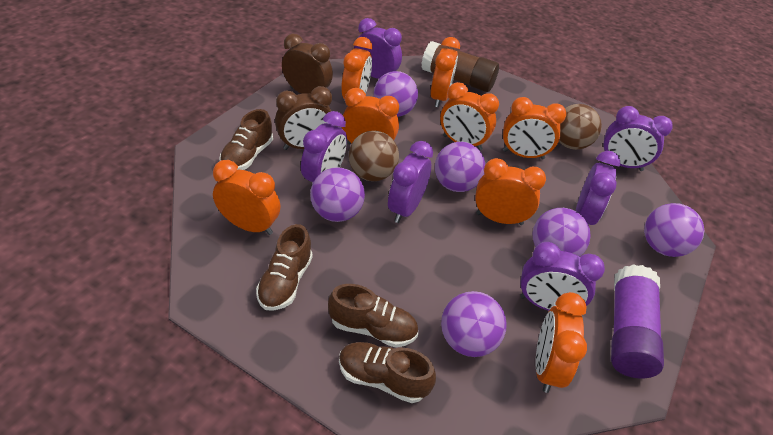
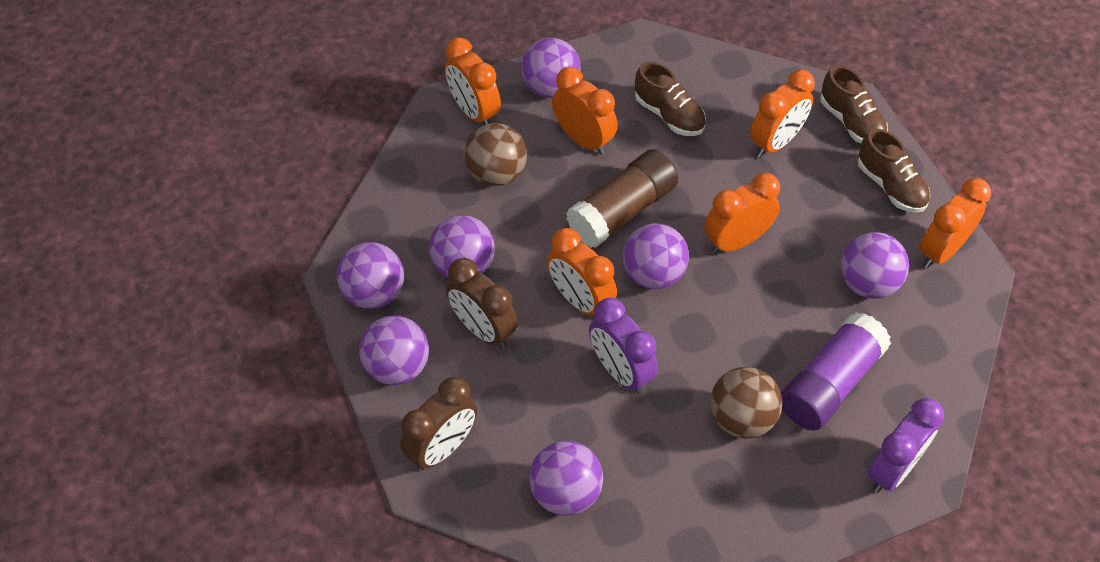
brown shoe: 4 -> 3
orange clock: 8 -> 6
purple ball: 6 -> 7
purple clock: 6 -> 2

